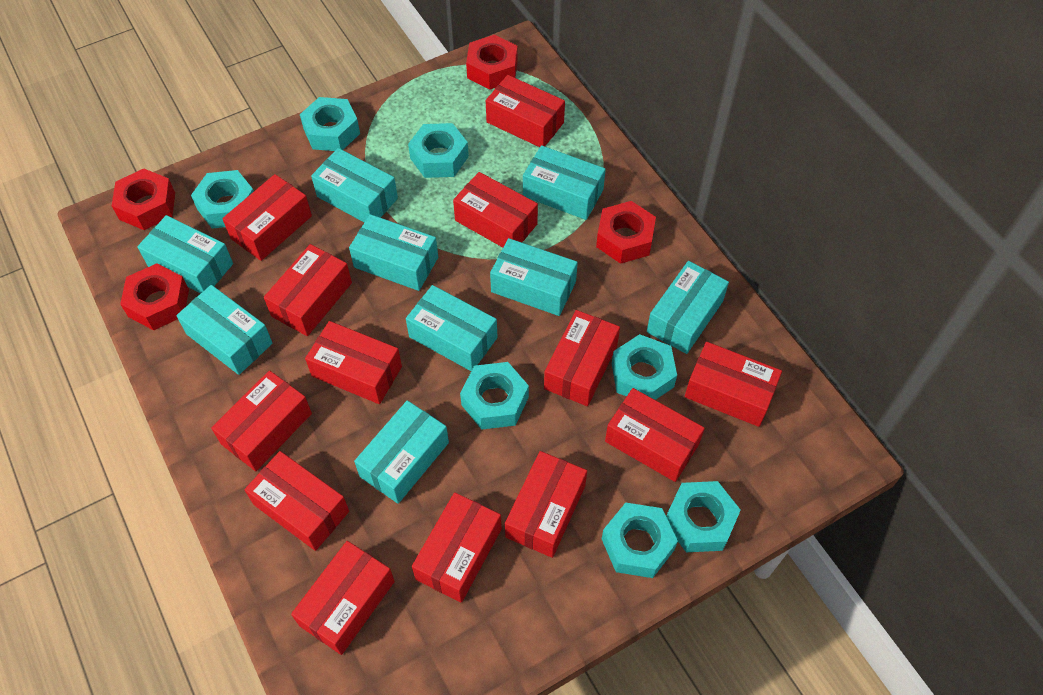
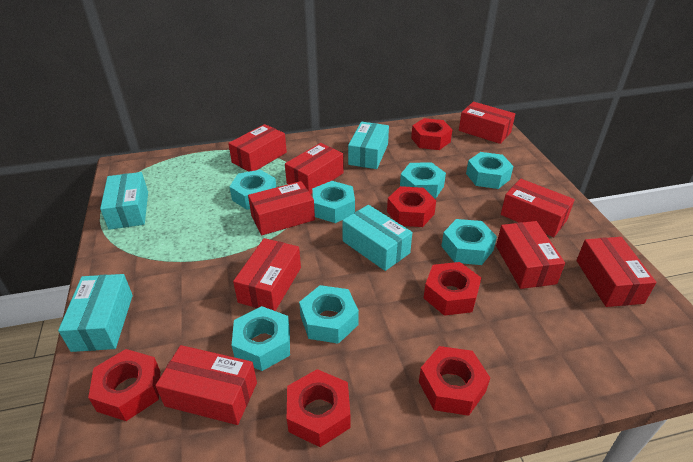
red box: 13 -> 9
red nut: 4 -> 6
turquoise box: 9 -> 4

